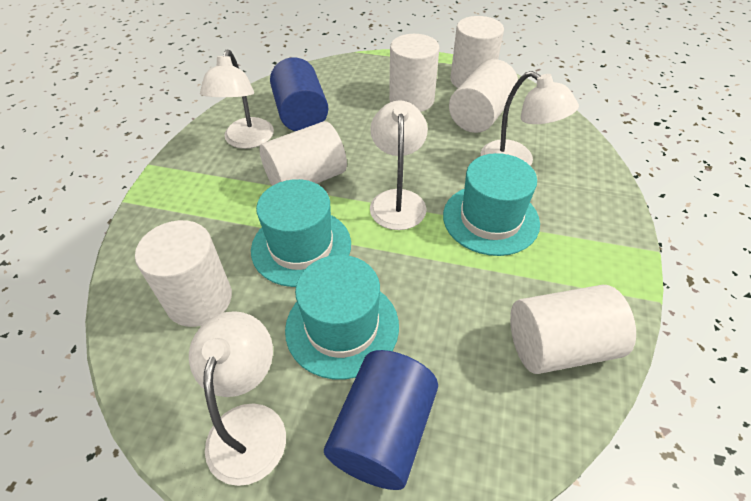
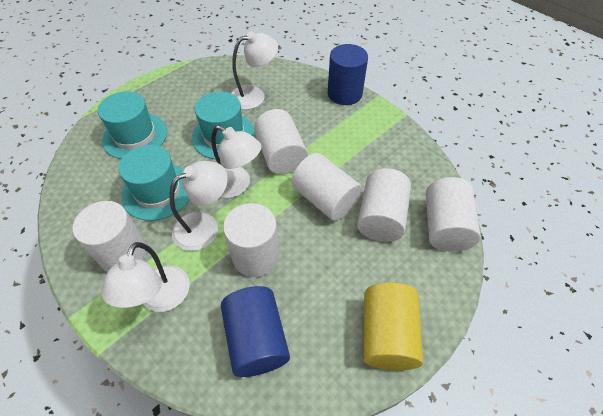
yellow cylinder: 0 -> 1

